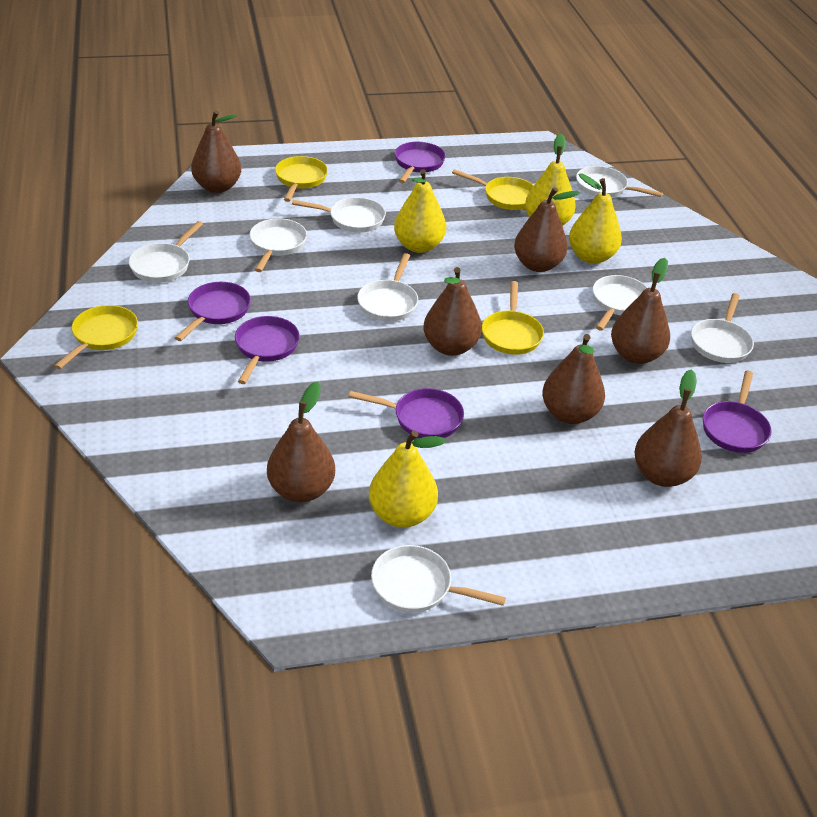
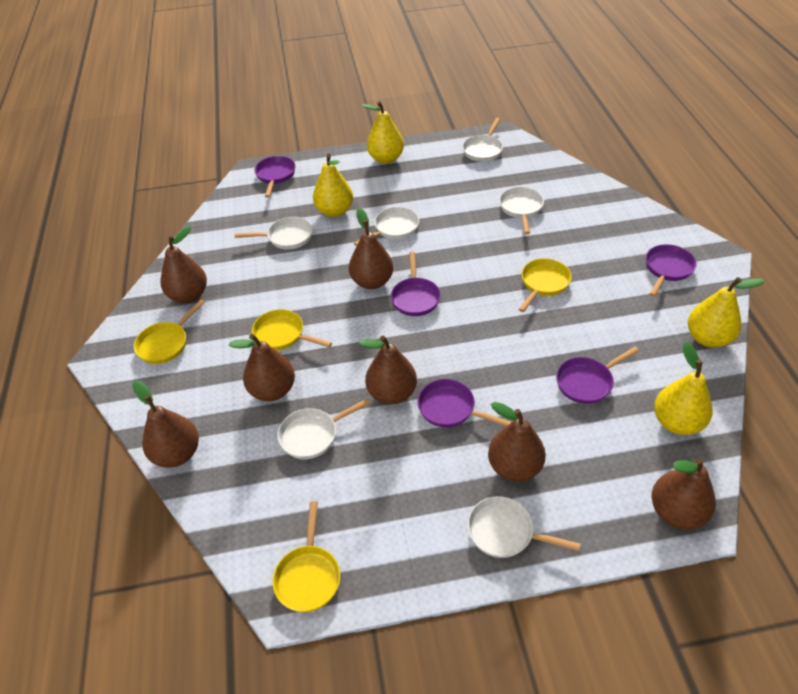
white pan: 8 -> 6

